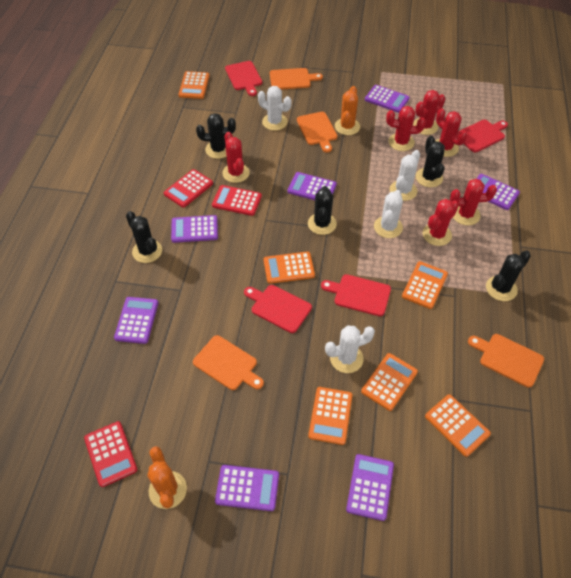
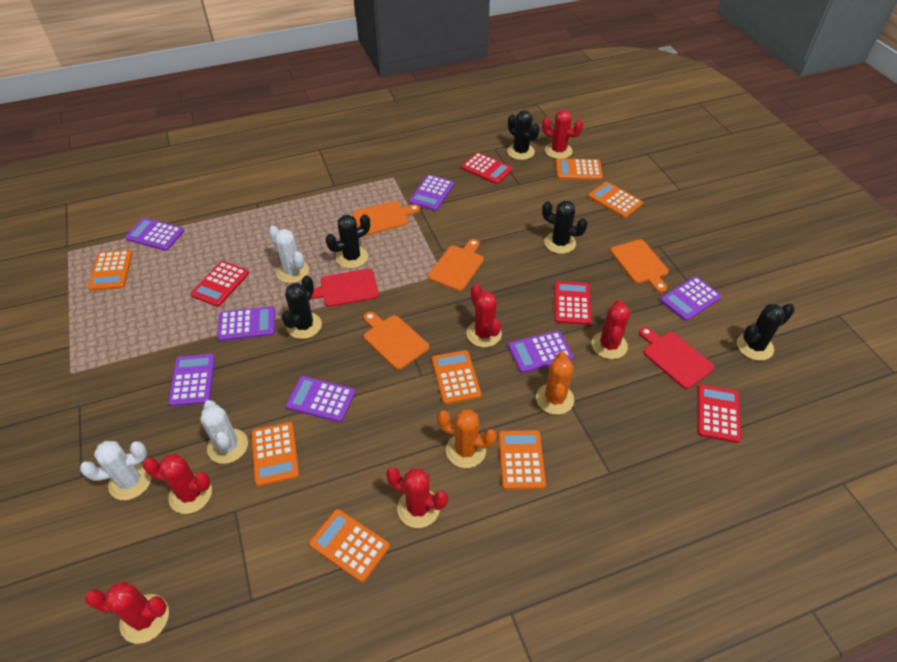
orange calculator: 6 -> 7
red calculator: 3 -> 4
red cutting board: 4 -> 2
white cactus: 4 -> 3

